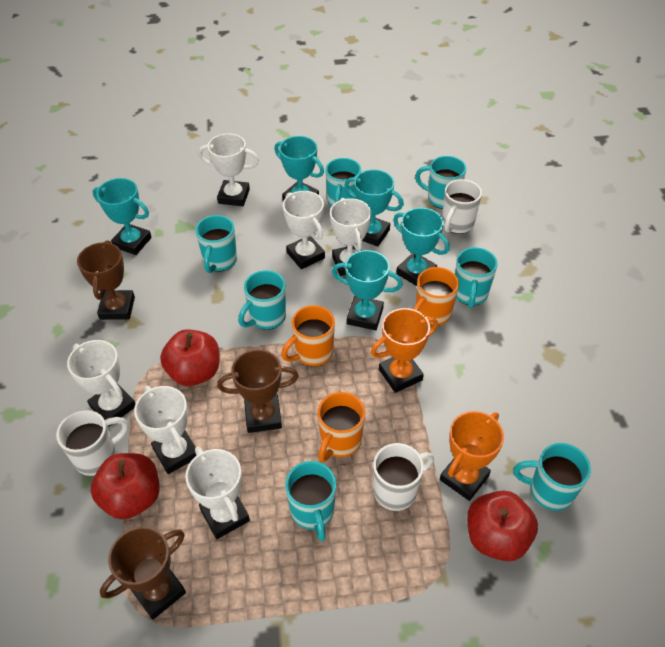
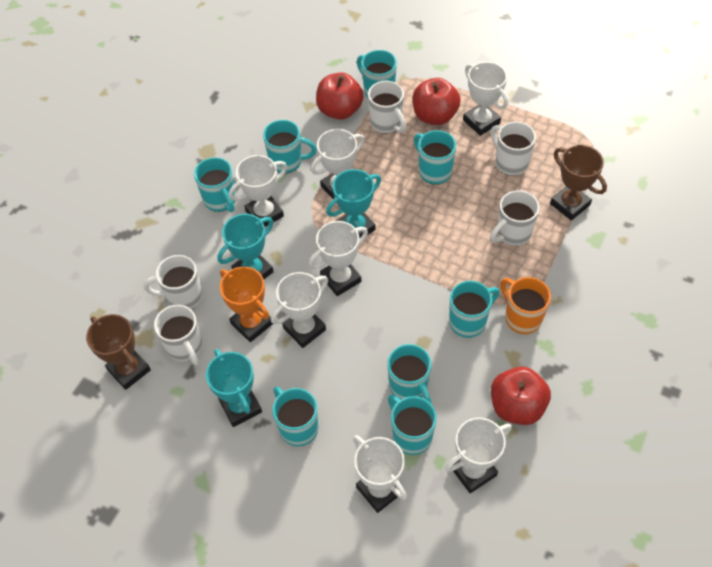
brown trophy: 3 -> 2
orange mug: 3 -> 1
orange trophy: 2 -> 1
turquoise mug: 7 -> 8
turquoise trophy: 5 -> 3
white mug: 3 -> 5
white trophy: 6 -> 7

